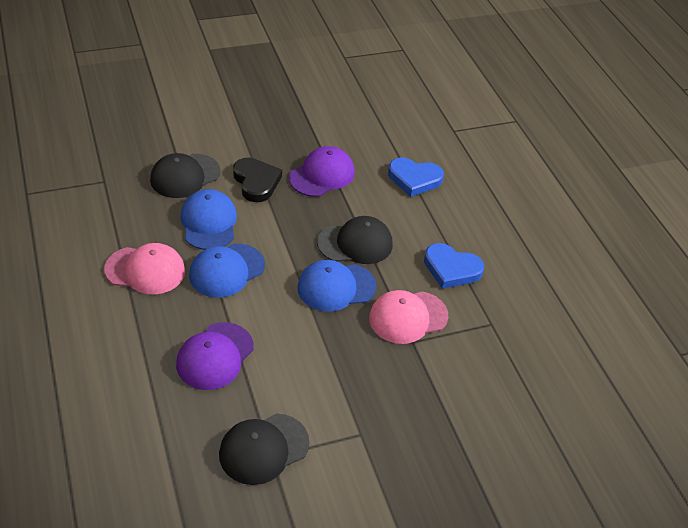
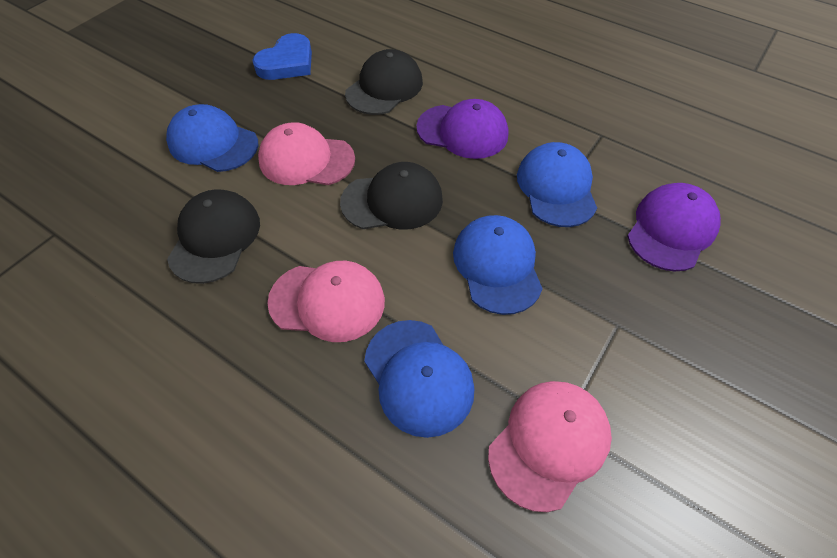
black heart: 1 -> 0
blue cap: 3 -> 4
blue heart: 2 -> 1
pink cap: 2 -> 3

